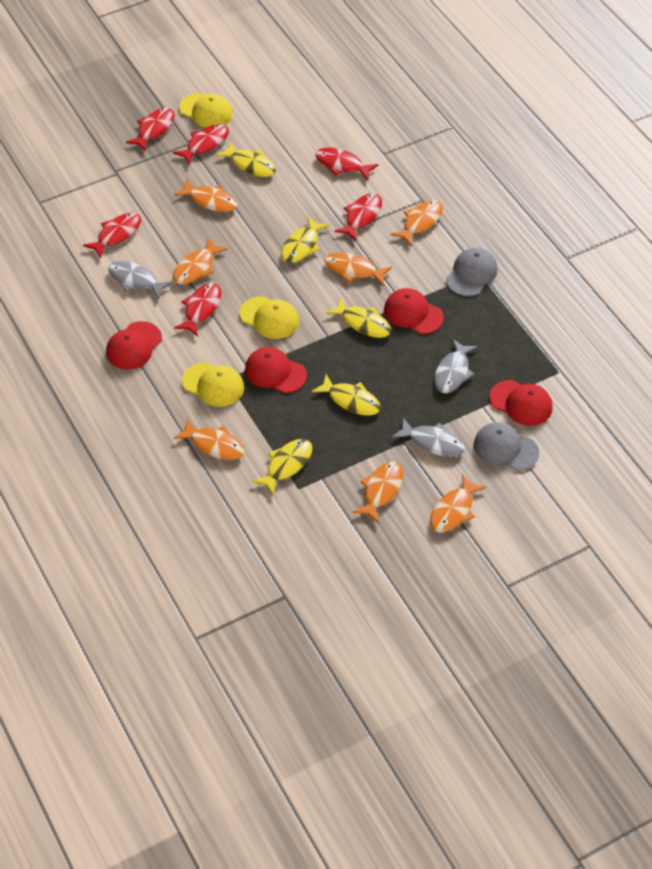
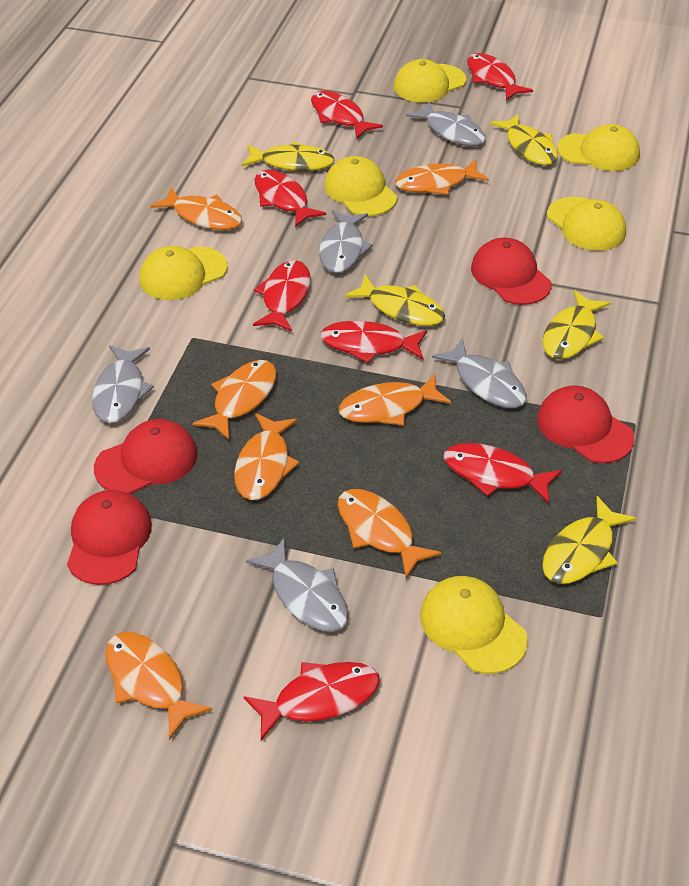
grey cap: 2 -> 0
grey fish: 3 -> 5
red fish: 6 -> 7
yellow cap: 3 -> 6

